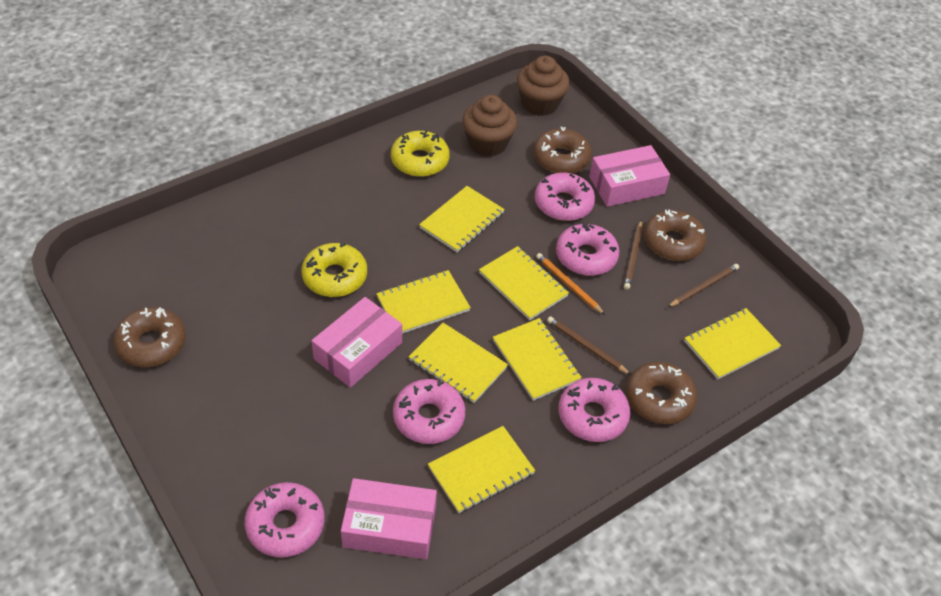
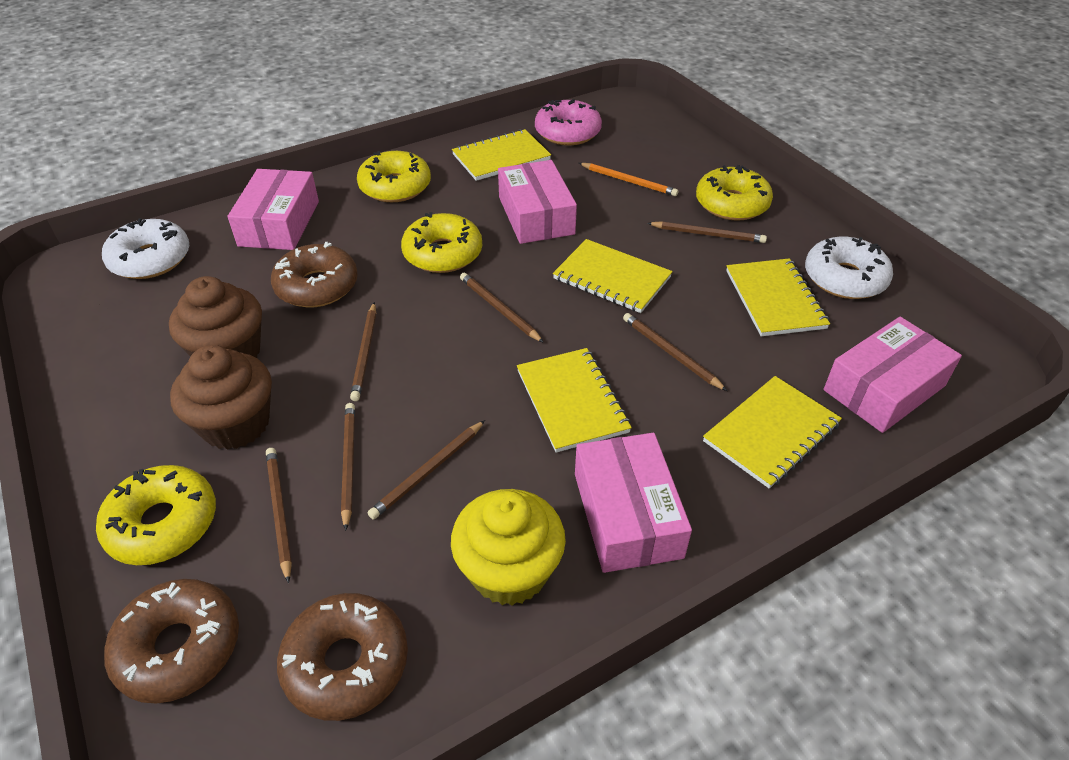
brown donut: 4 -> 3
brown pencil: 3 -> 7
pink box: 3 -> 4
pink donut: 5 -> 1
white donut: 0 -> 2
yellow cupcake: 0 -> 1
yellow donut: 2 -> 4
yellow notebook: 7 -> 5

